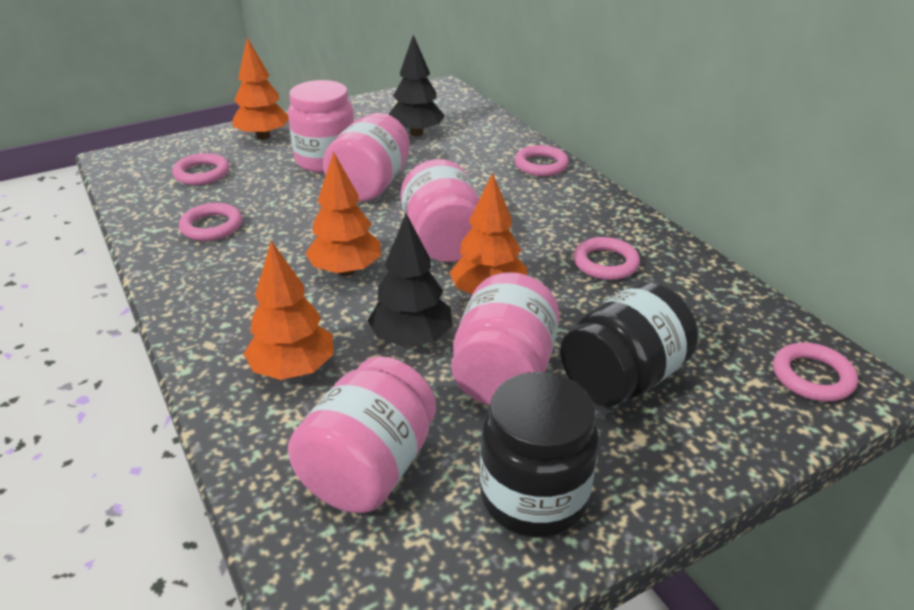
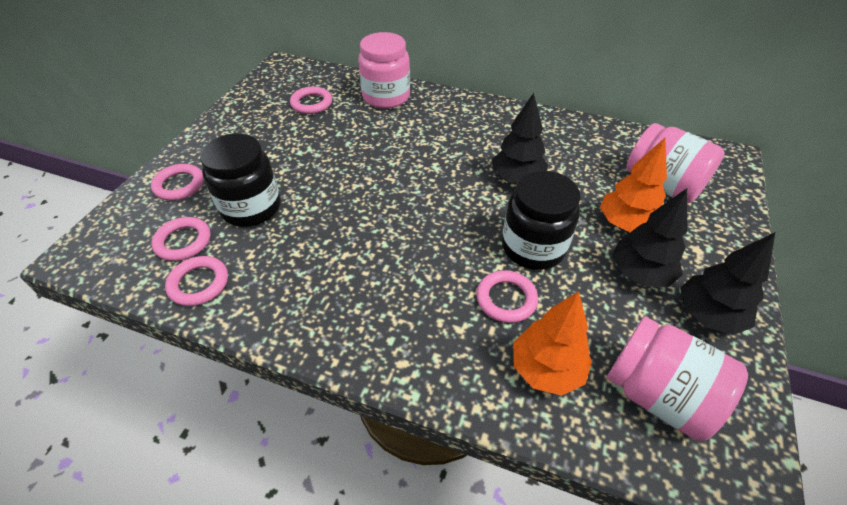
black tree: 2 -> 3
orange tree: 4 -> 2
pink jar: 5 -> 3

